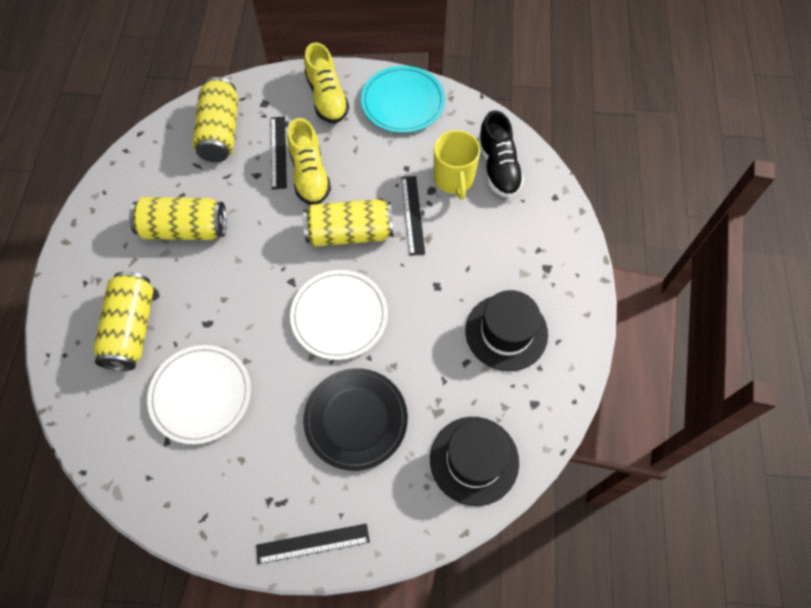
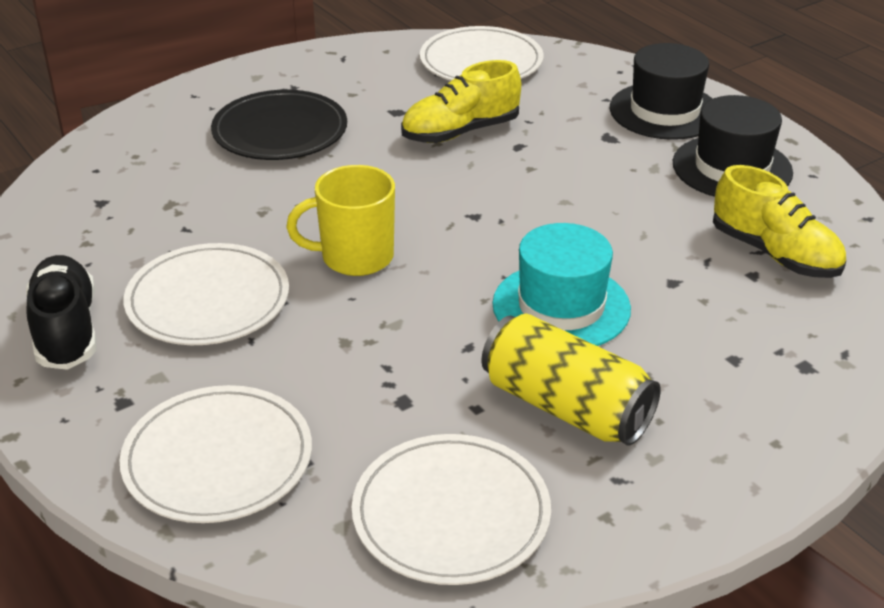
black ruler: 3 -> 0
turquoise hat: 0 -> 1
turquoise plate: 1 -> 0
white plate: 2 -> 4
yellow can: 4 -> 1

